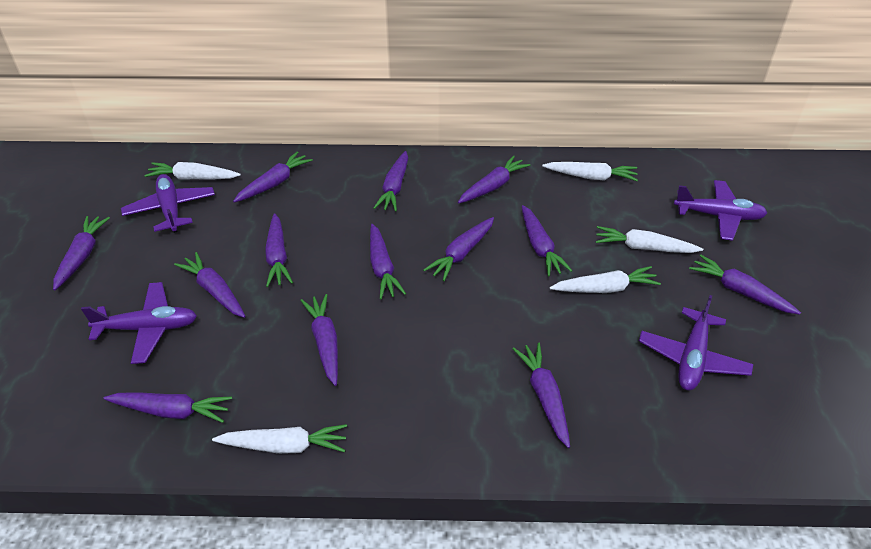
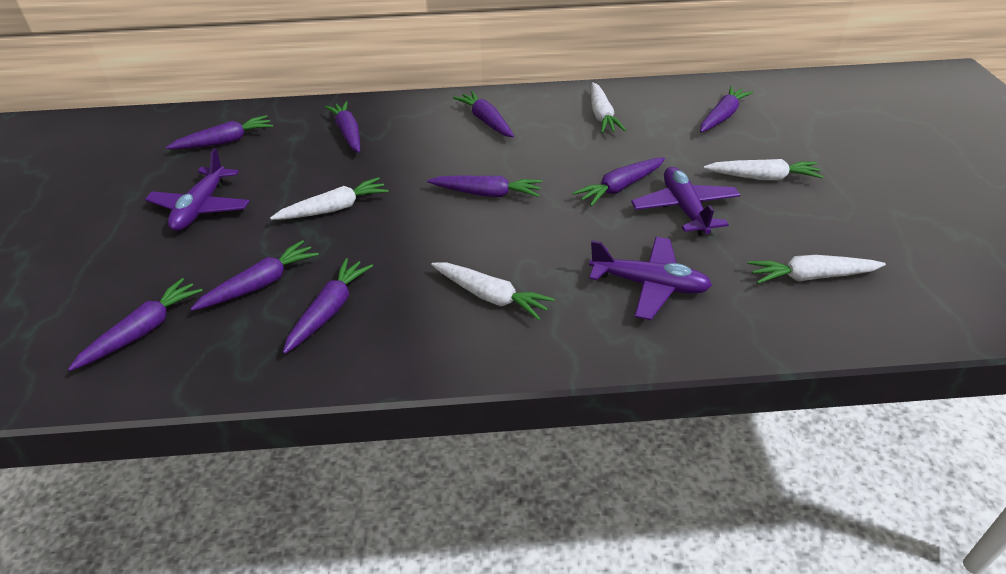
purple carrot: 13 -> 9
purple plane: 4 -> 3

